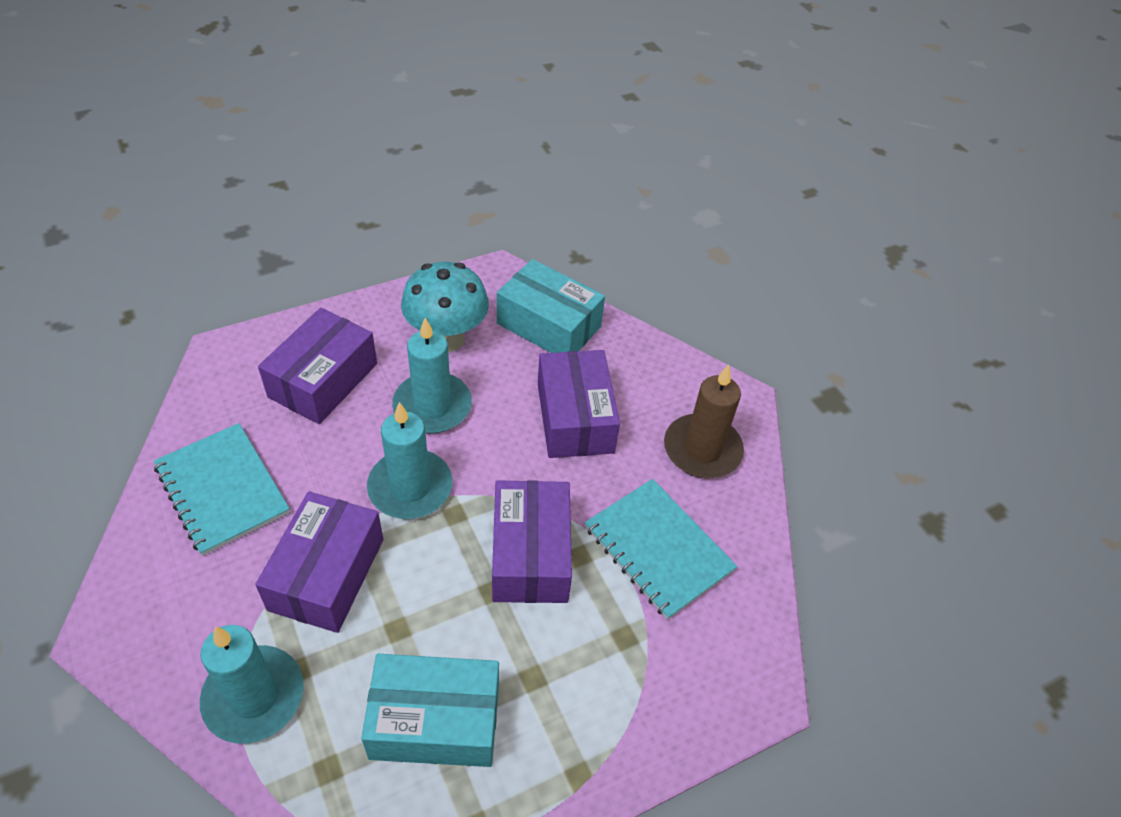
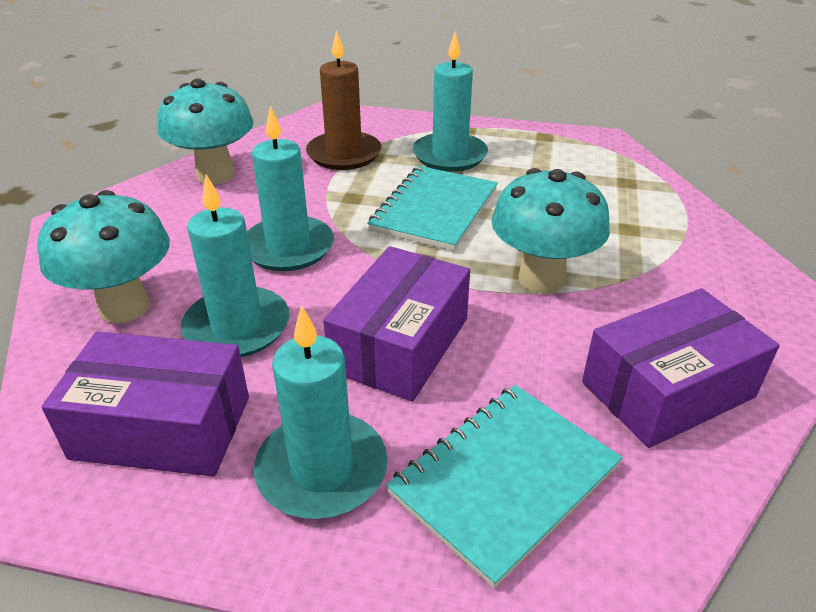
purple box: 4 -> 3
turquoise box: 2 -> 0
turquoise candle: 3 -> 4
turquoise mushroom: 1 -> 3

